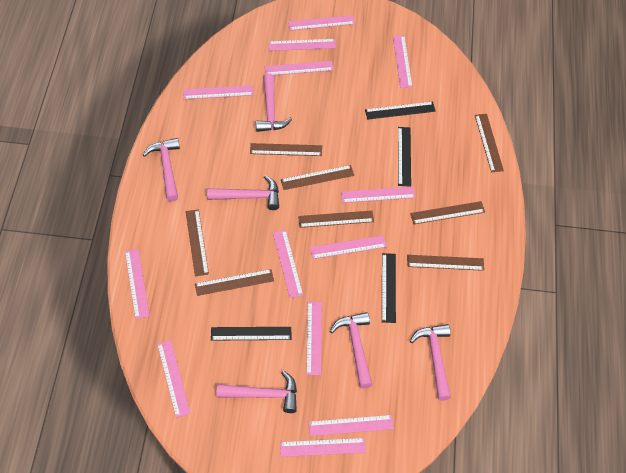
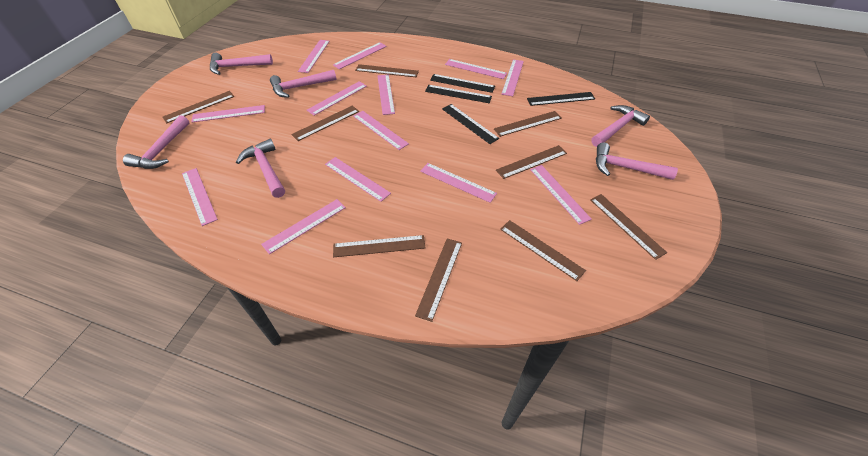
brown ruler: 8 -> 9

